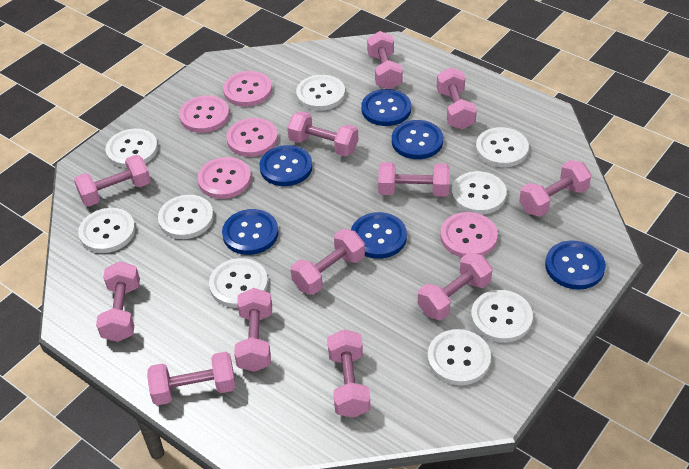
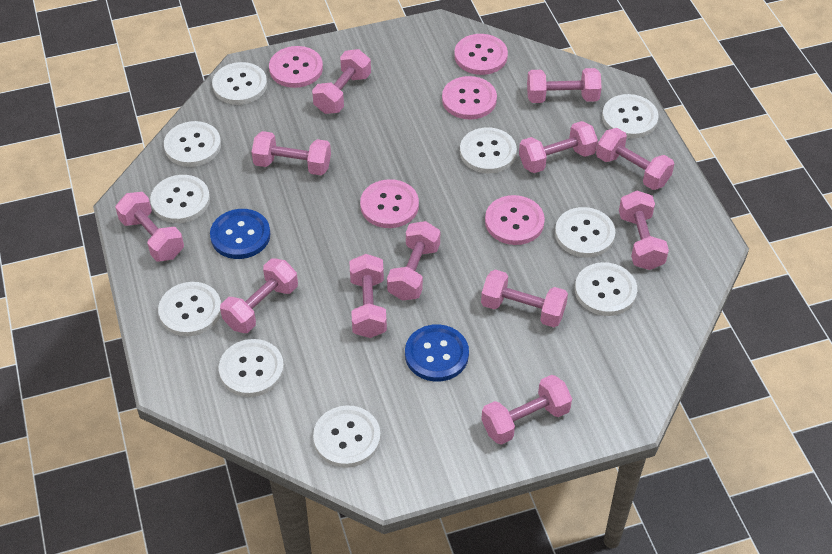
blue button: 6 -> 2
white button: 9 -> 10

